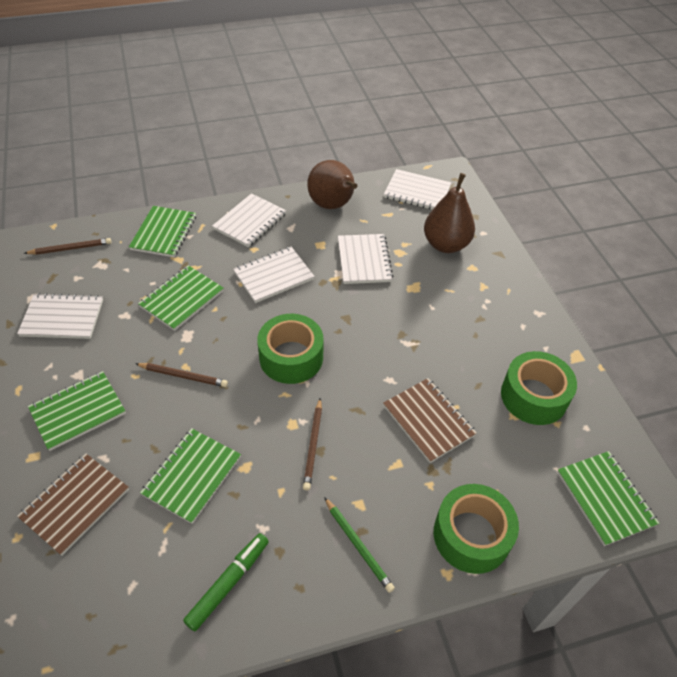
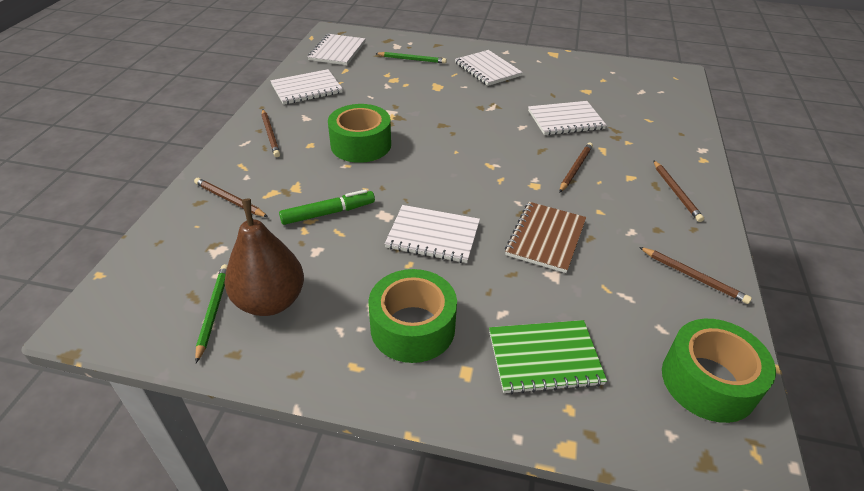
brown notebook: 2 -> 1
brown pear: 2 -> 1
brown pencil: 3 -> 5
green notebook: 5 -> 1
green pencil: 1 -> 2

